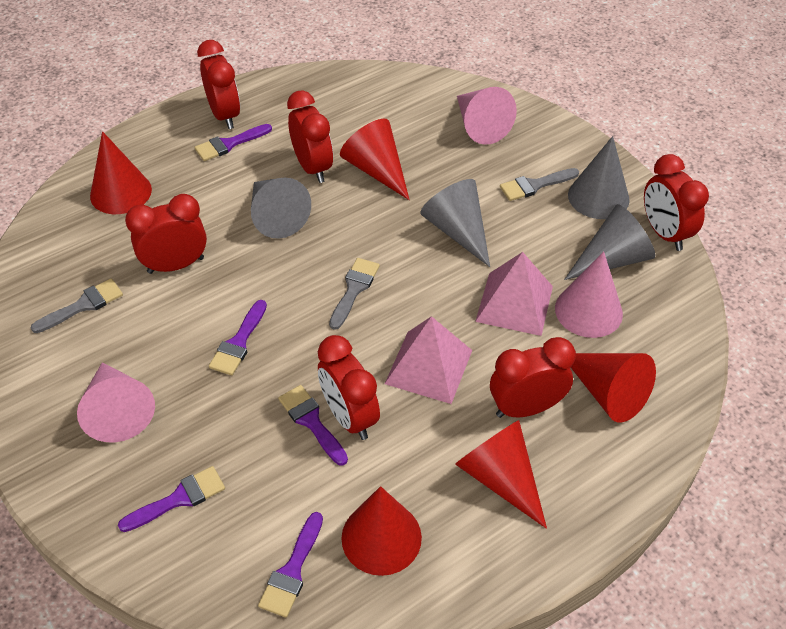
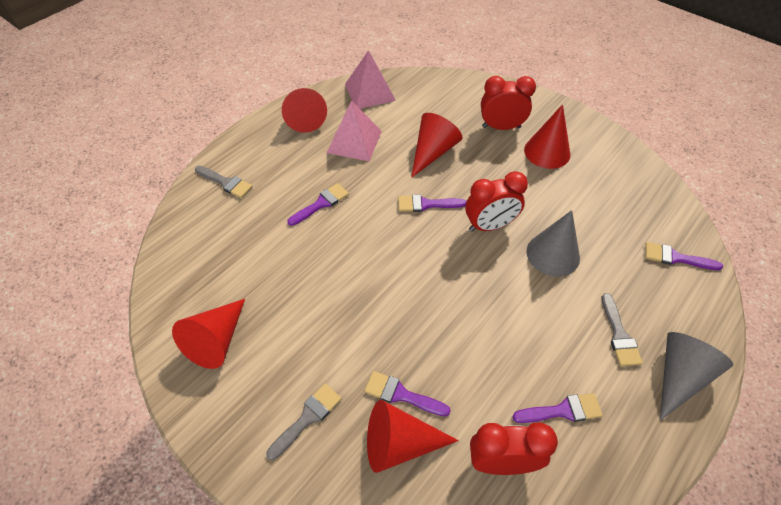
grey cone: 4 -> 2
pink cone: 3 -> 0
red clock: 6 -> 3

